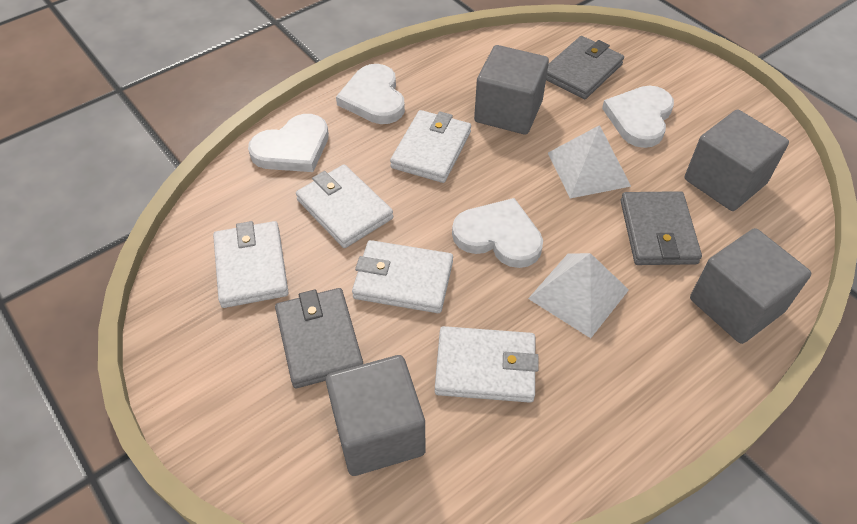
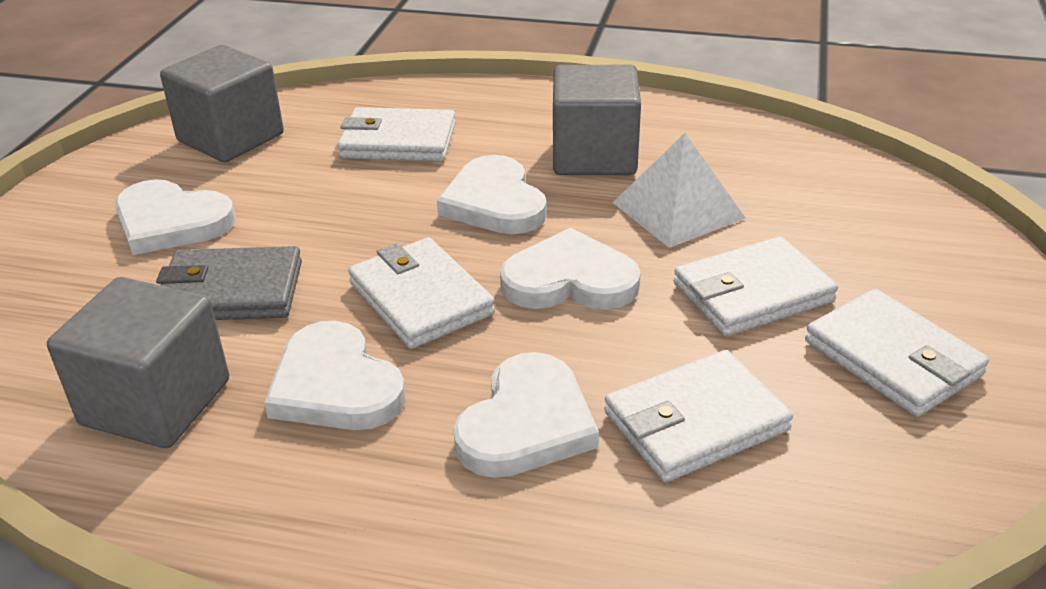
grey cube: 4 -> 3
grey wallet: 3 -> 1
white heart: 4 -> 5
white pyramid: 2 -> 1

